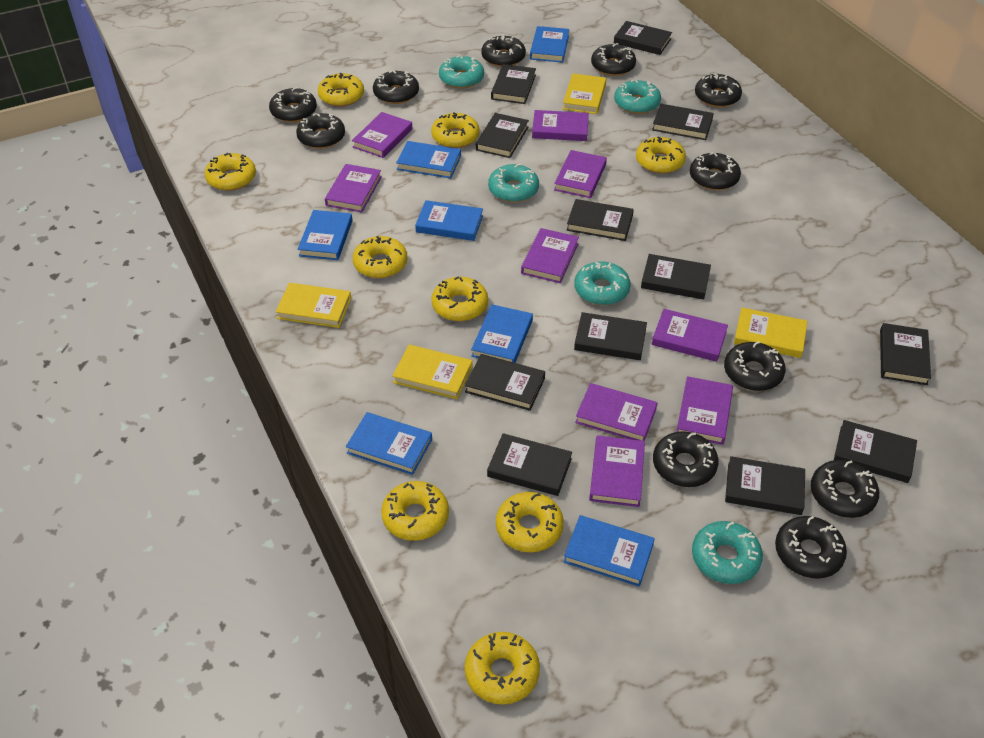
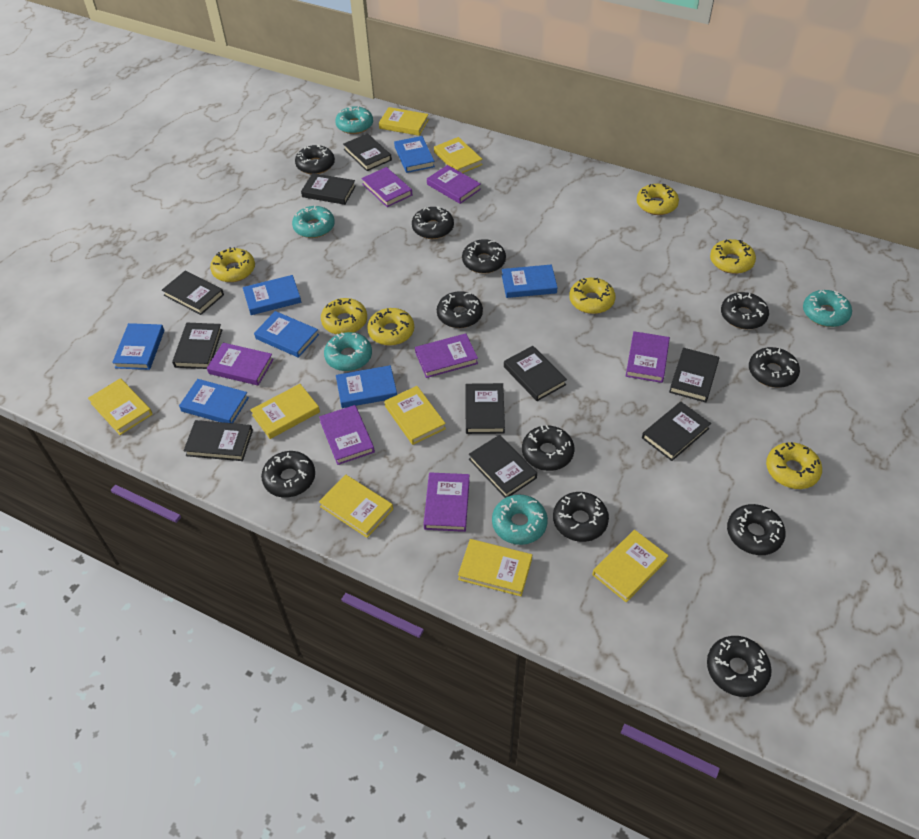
black book: 12 -> 10
purple book: 9 -> 7
yellow book: 4 -> 8
yellow donut: 9 -> 7

